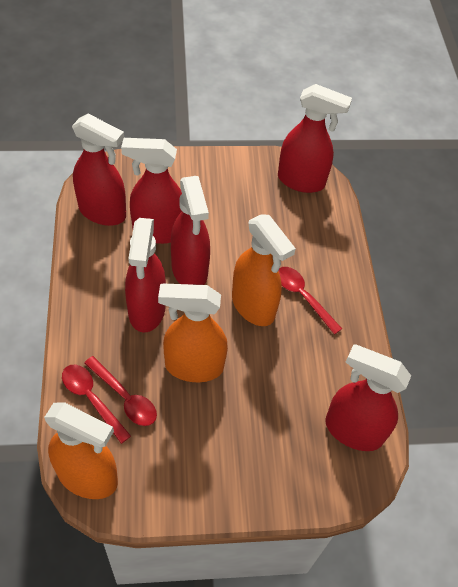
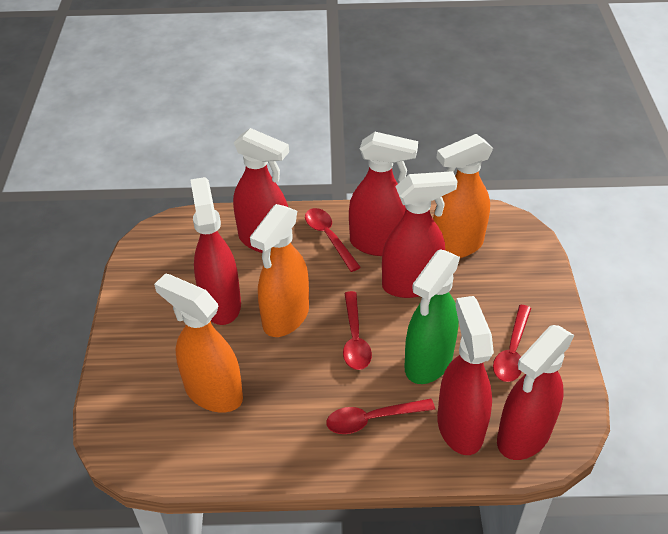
green spray bottle: 0 -> 1
red spoon: 3 -> 4

